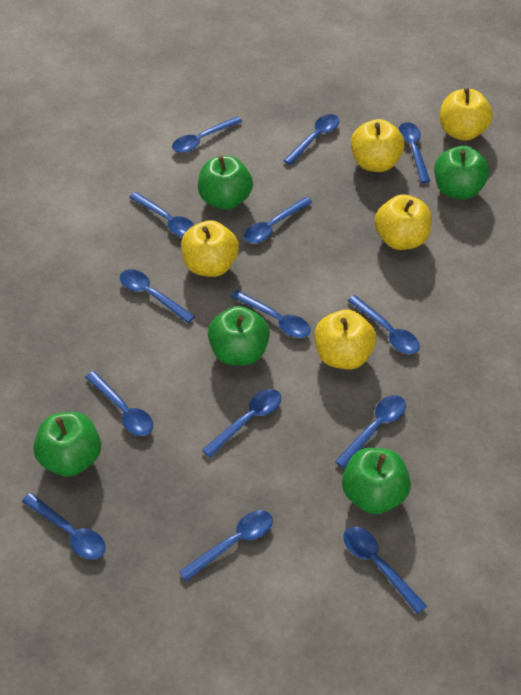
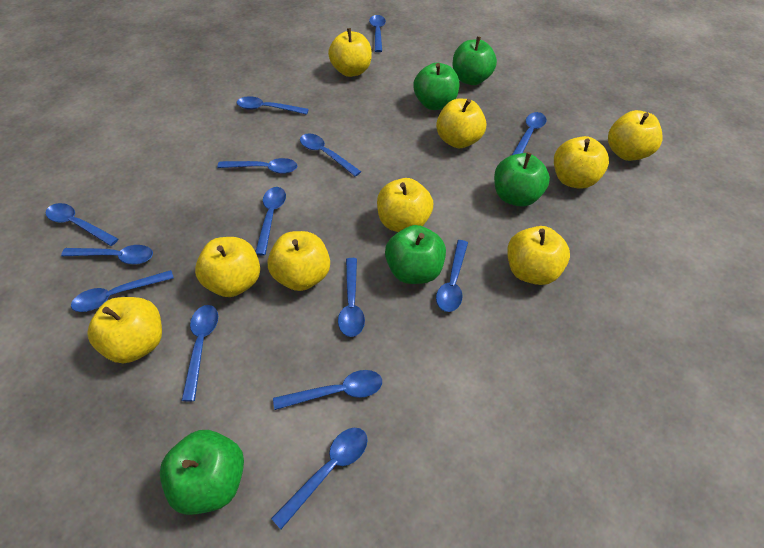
yellow apple: 5 -> 9

